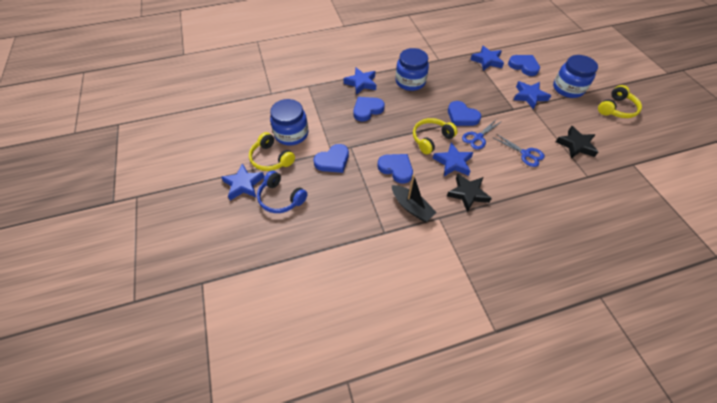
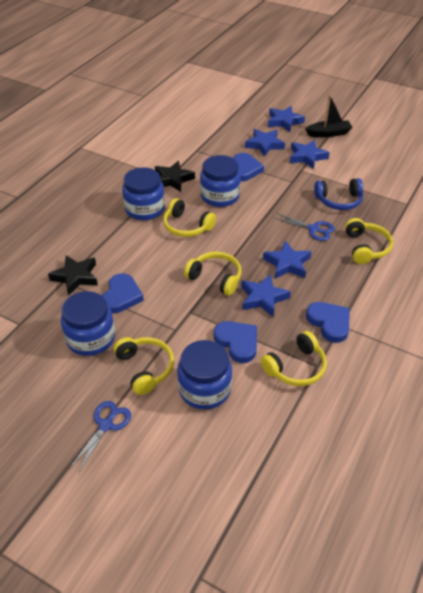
blue heart: 5 -> 4
blue jar: 3 -> 4
yellow headphones: 3 -> 5

